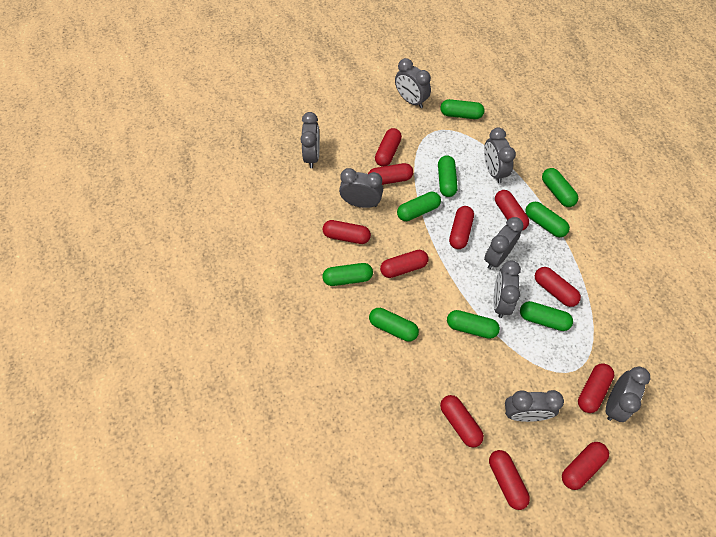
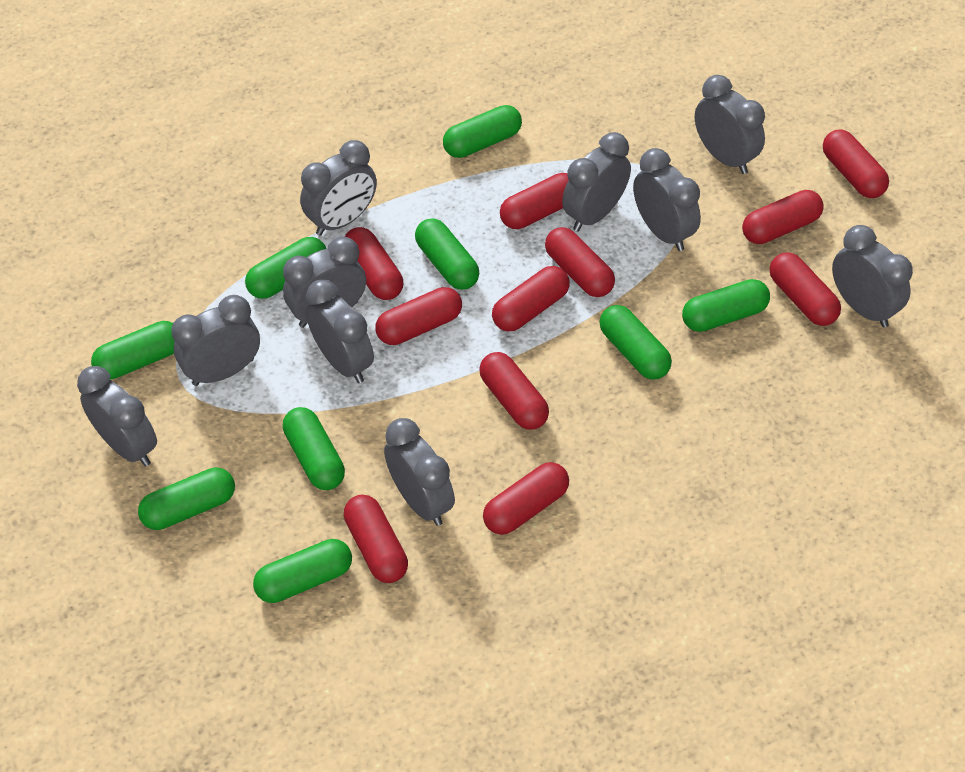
grey clock: 8 -> 10

